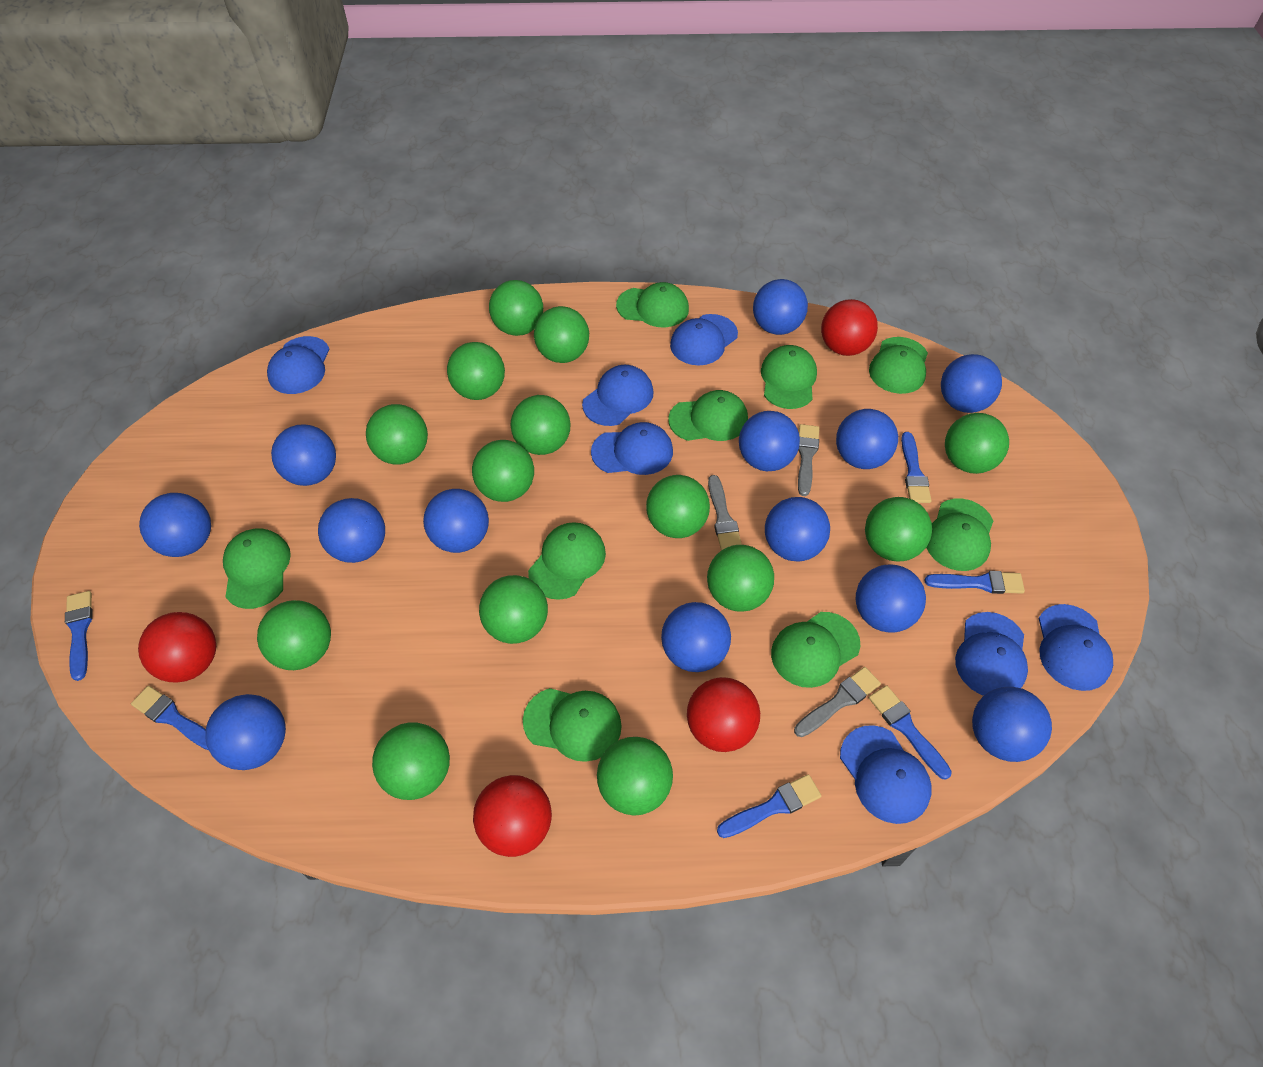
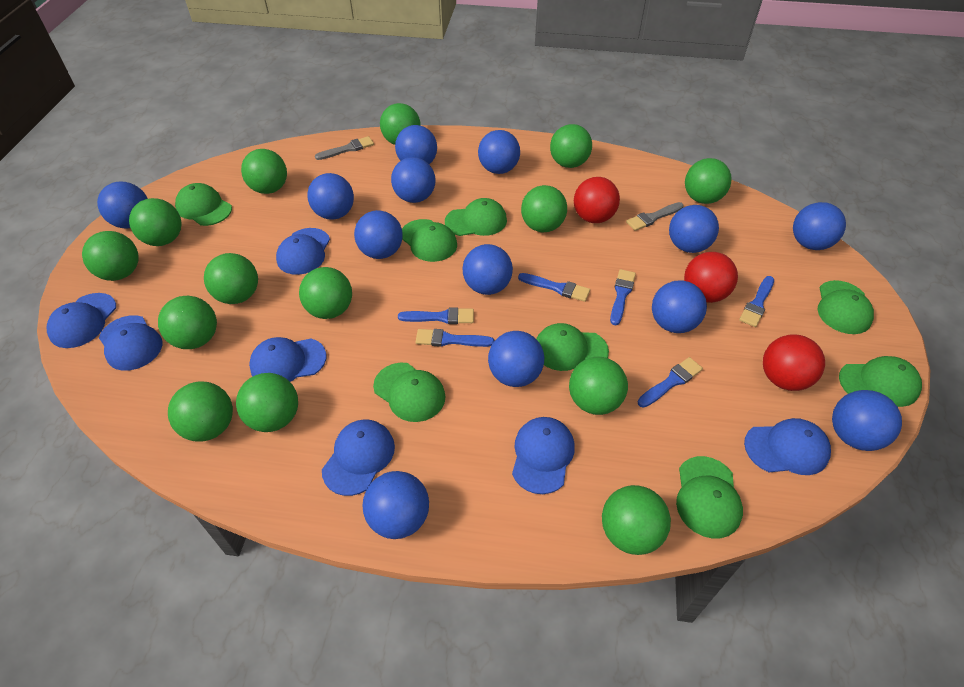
green cap: 9 -> 8
grey brush: 3 -> 2
red ball: 4 -> 3

